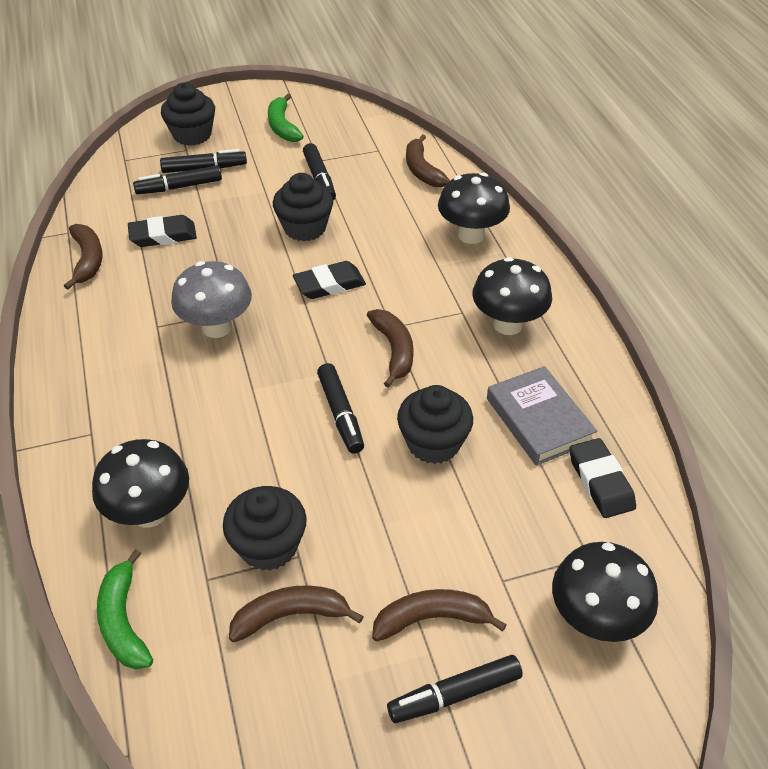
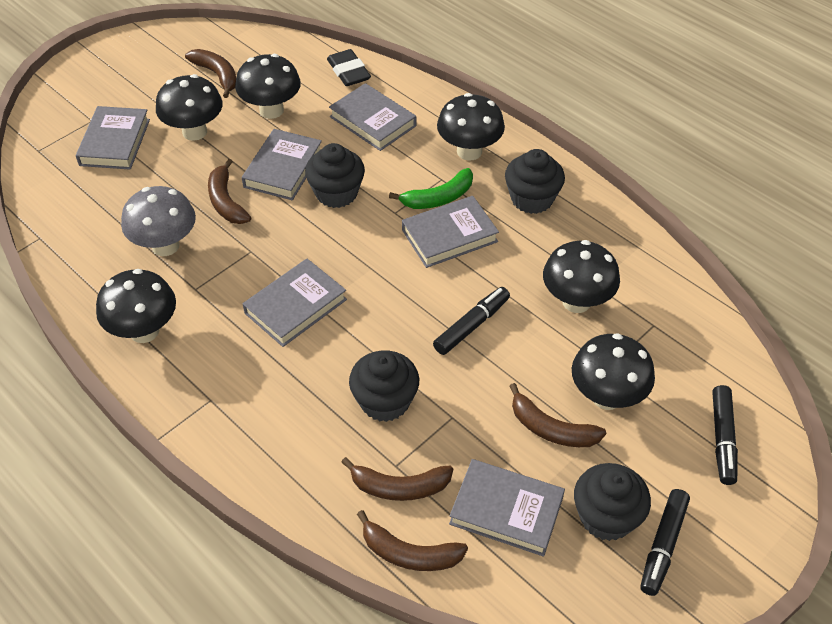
black eraser: 3 -> 1
black marker: 5 -> 3
black mushroom: 4 -> 6
green banana: 2 -> 1
grey book: 1 -> 6

